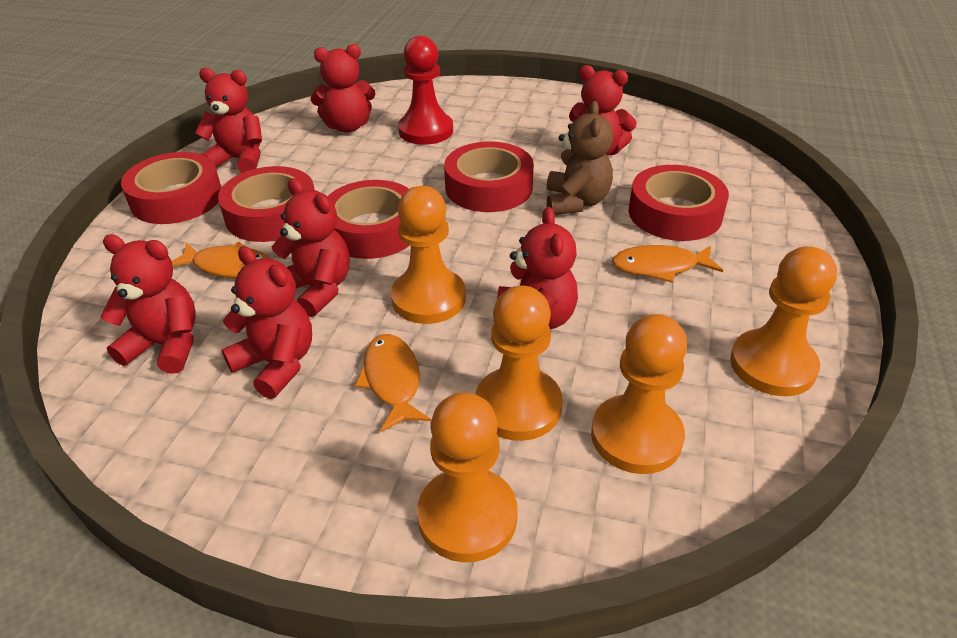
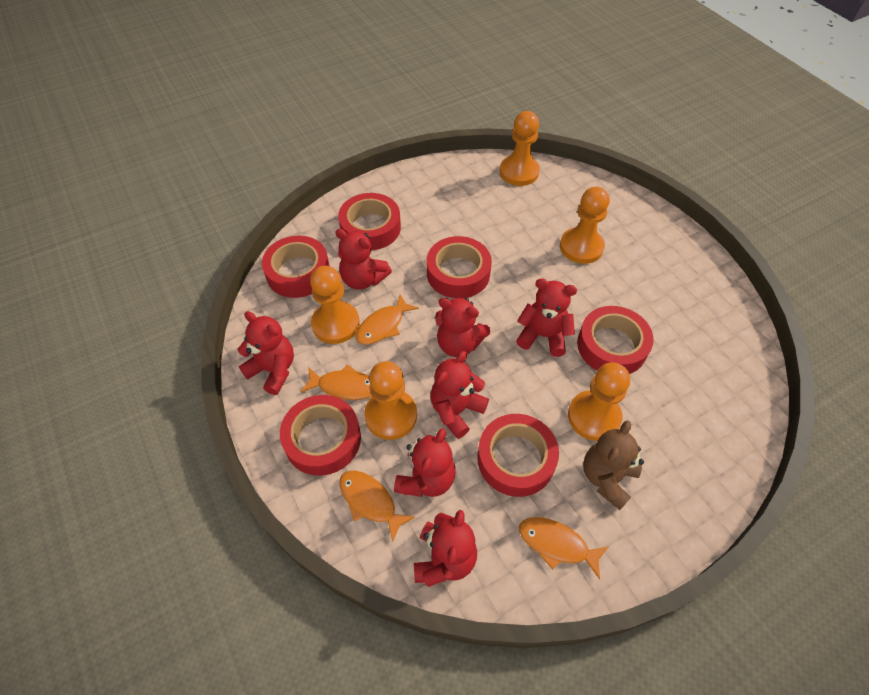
orange fish: 3 -> 4
red pawn: 1 -> 0
red tape: 5 -> 6

